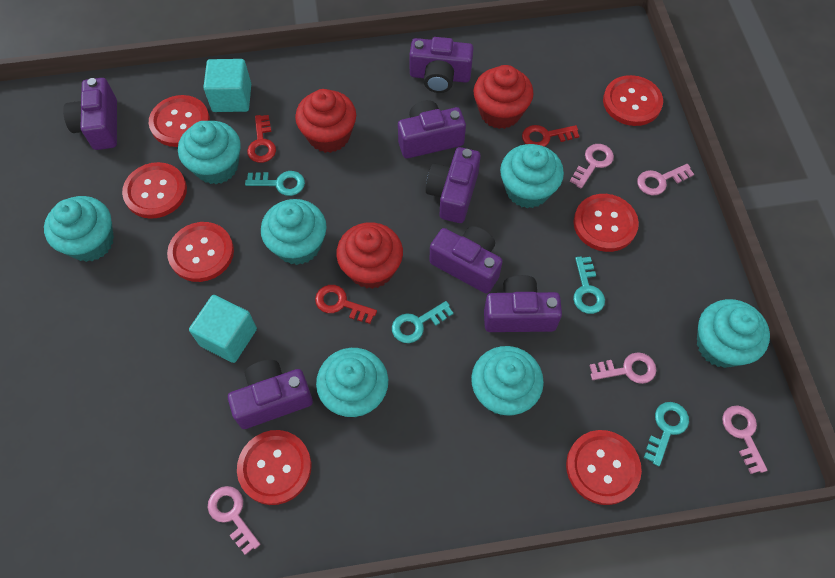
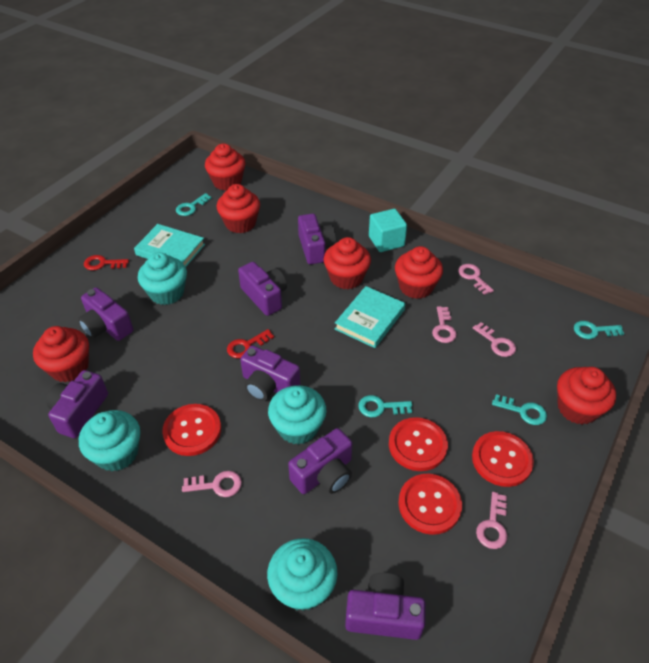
red button: 7 -> 4
red cupcake: 3 -> 6
red key: 3 -> 2
turquoise book: 0 -> 2
turquoise cube: 2 -> 1
turquoise cupcake: 7 -> 4

